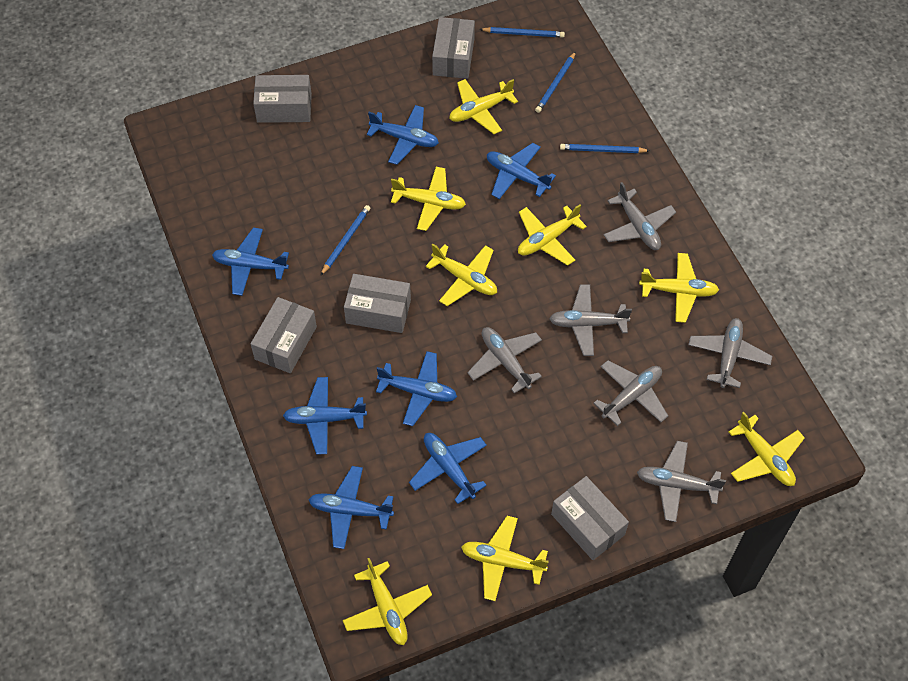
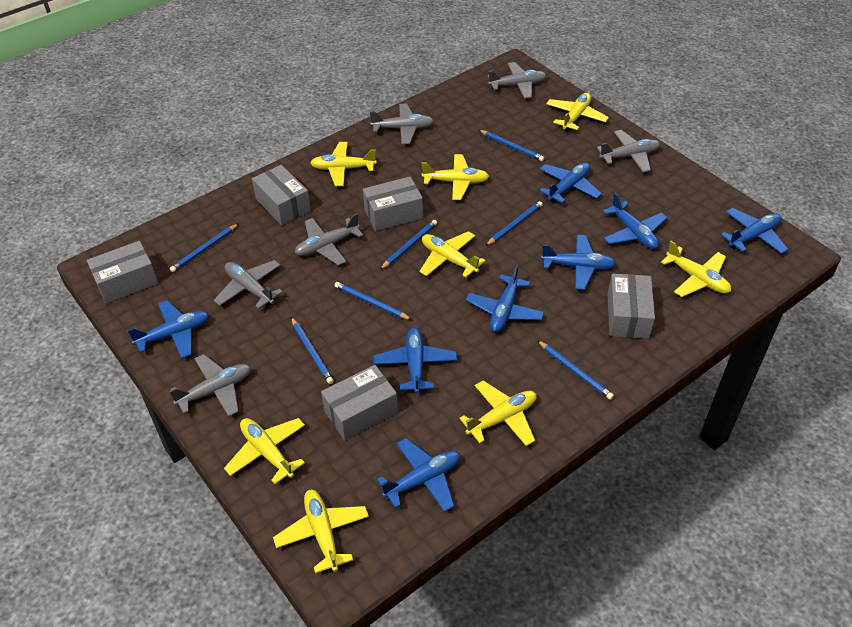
blue pencil: 4 -> 7
blue plane: 7 -> 8

